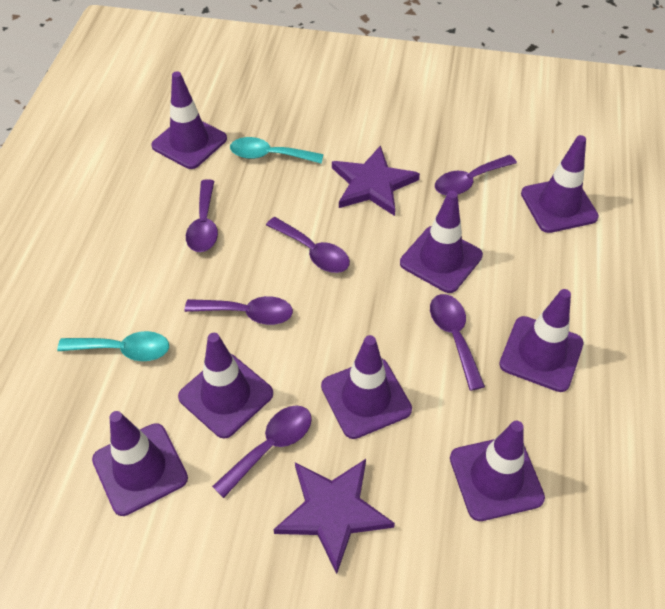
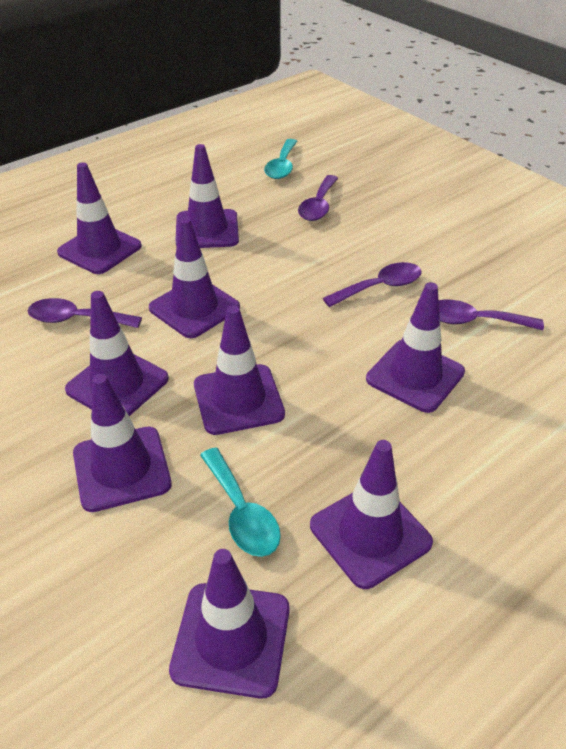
purple spoon: 6 -> 4
purple star: 2 -> 0
purple traffic cone: 8 -> 9

